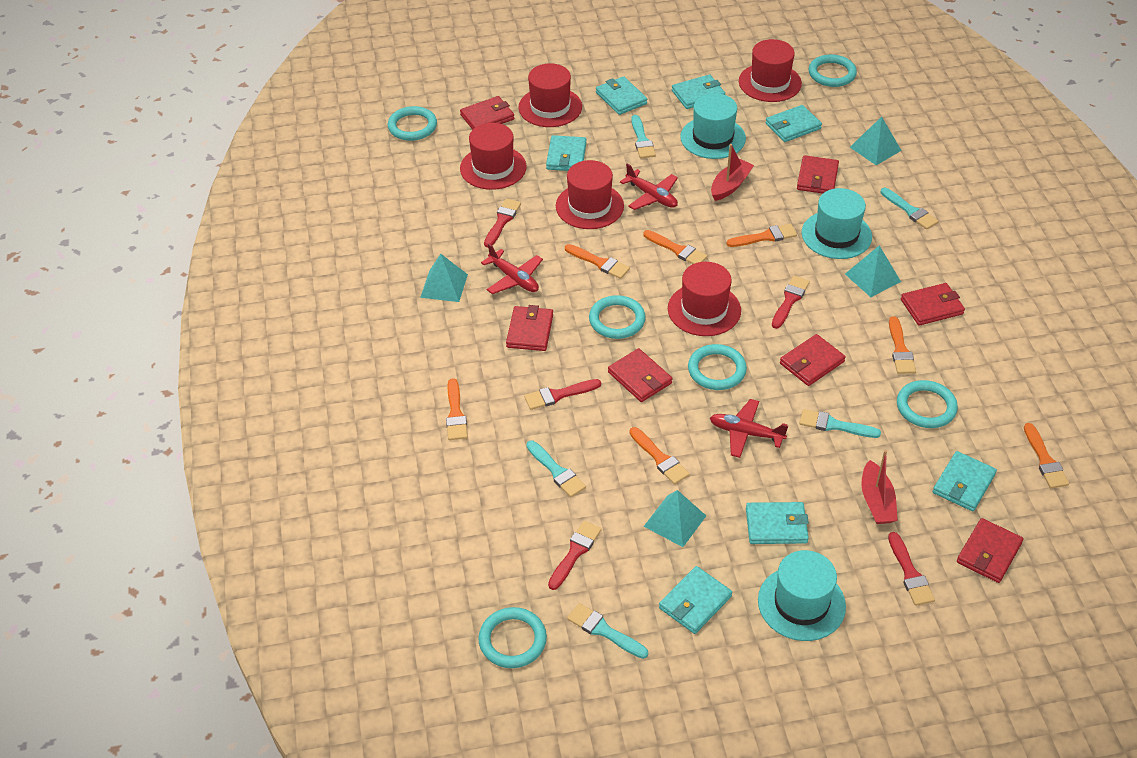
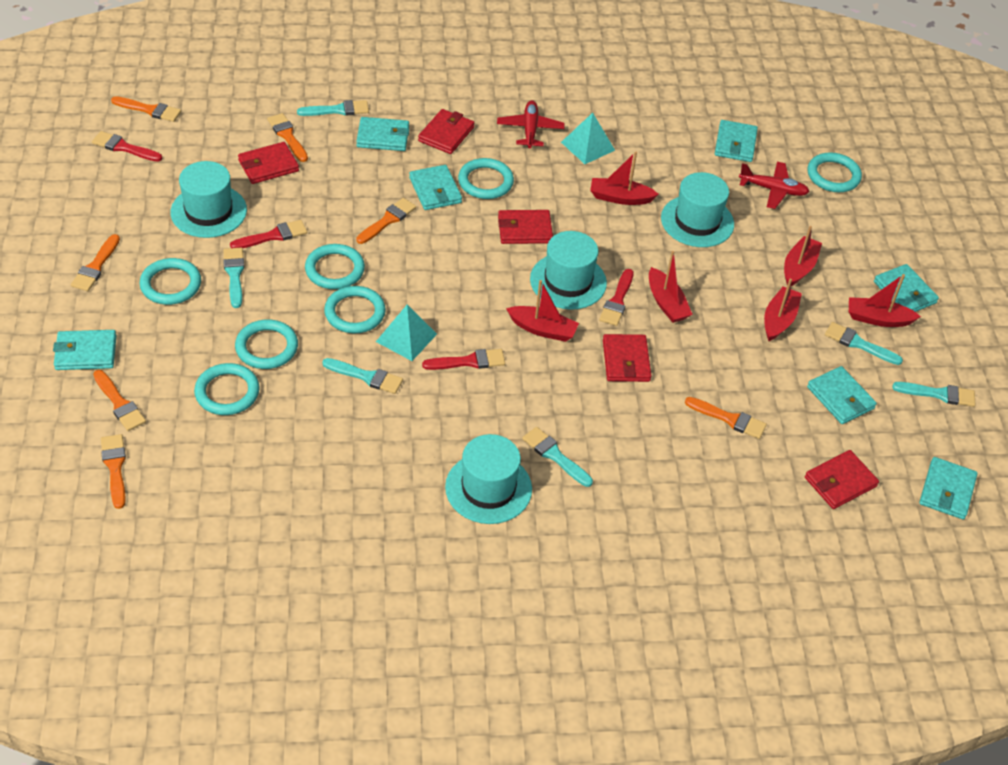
red boat: 2 -> 6
red brush: 5 -> 4
red hat: 5 -> 0
red plane: 3 -> 2
red wallet: 7 -> 5
turquoise brush: 5 -> 6
turquoise hat: 3 -> 4
turquoise pyramid: 4 -> 2
turquoise ring: 6 -> 7

